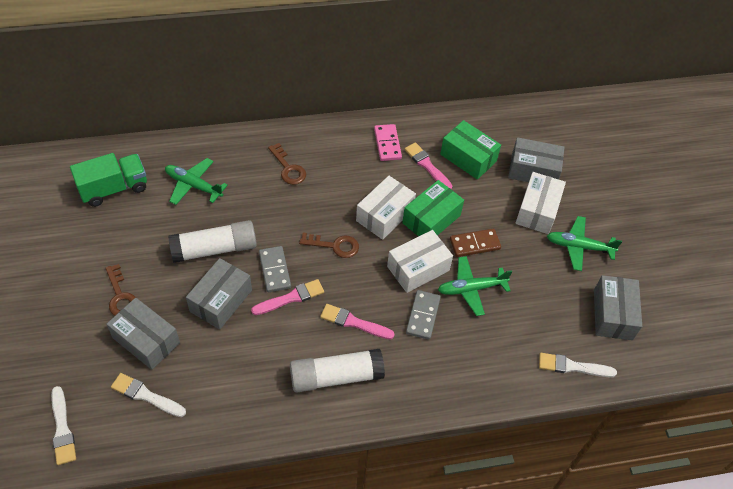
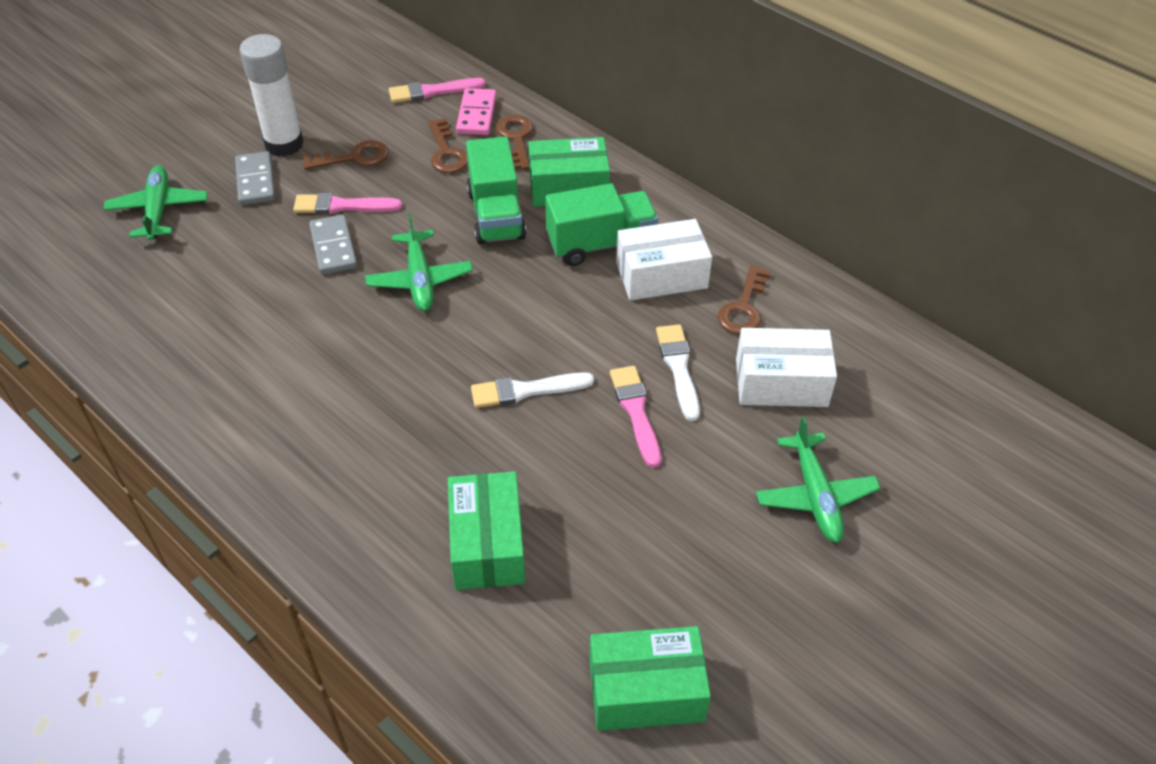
brown domino: 1 -> 0
brown key: 3 -> 4
green box: 2 -> 3
green truck: 1 -> 2
grey box: 4 -> 0
white box: 3 -> 2
white brush: 3 -> 2
white glue stick: 2 -> 1

